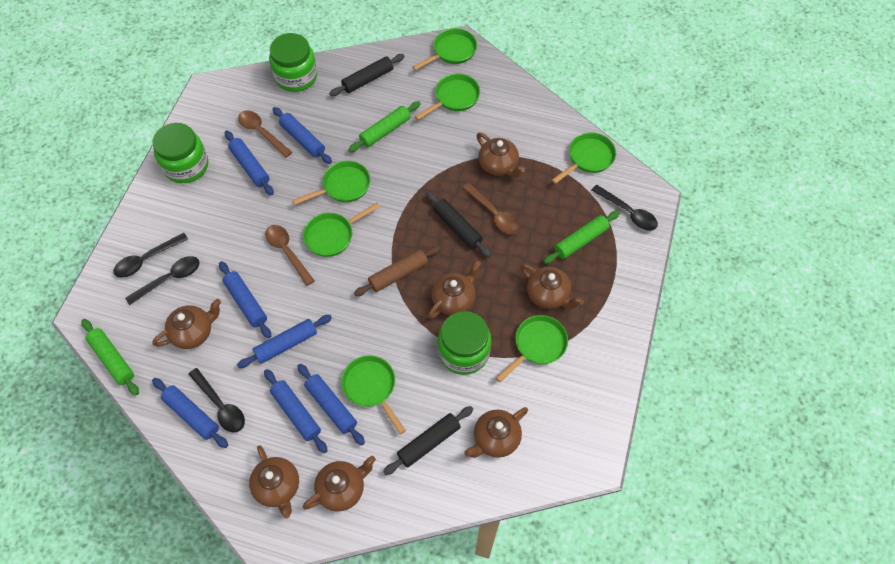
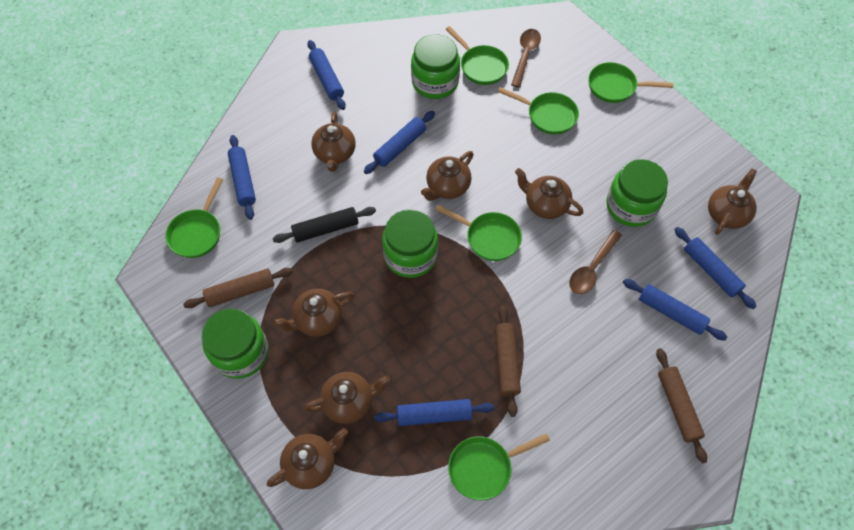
black rolling pin: 3 -> 1
black spoon: 4 -> 0
blue rolling pin: 7 -> 6
brown rolling pin: 1 -> 3
brown spoon: 3 -> 2
green jar: 3 -> 4
green pan: 7 -> 6
green rolling pin: 3 -> 0

